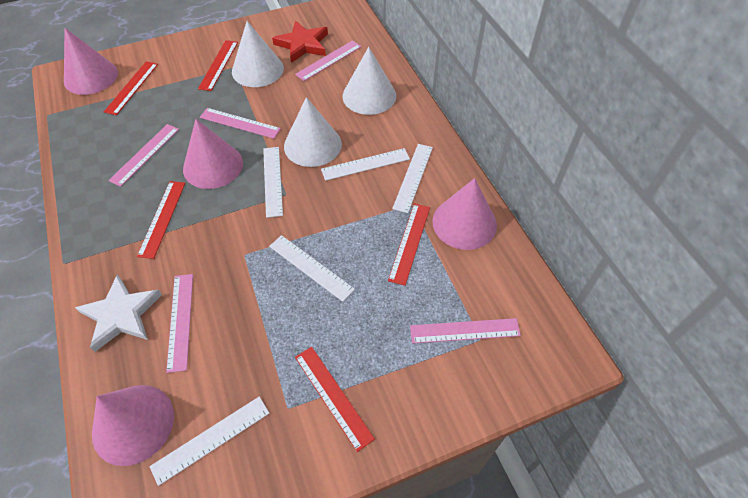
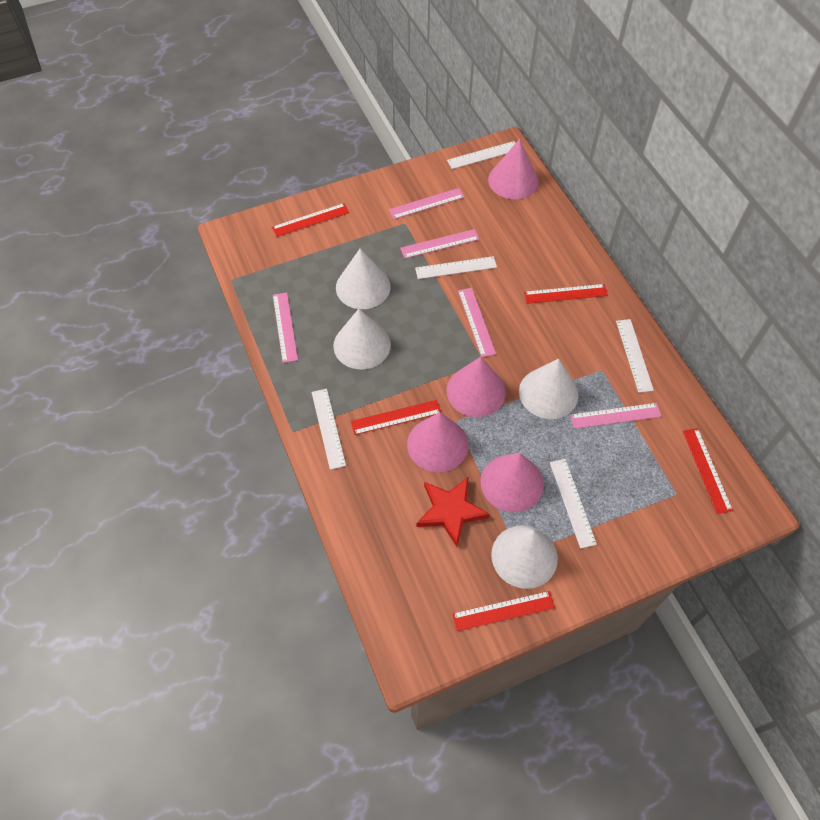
white cone: 3 -> 4
white star: 1 -> 0

